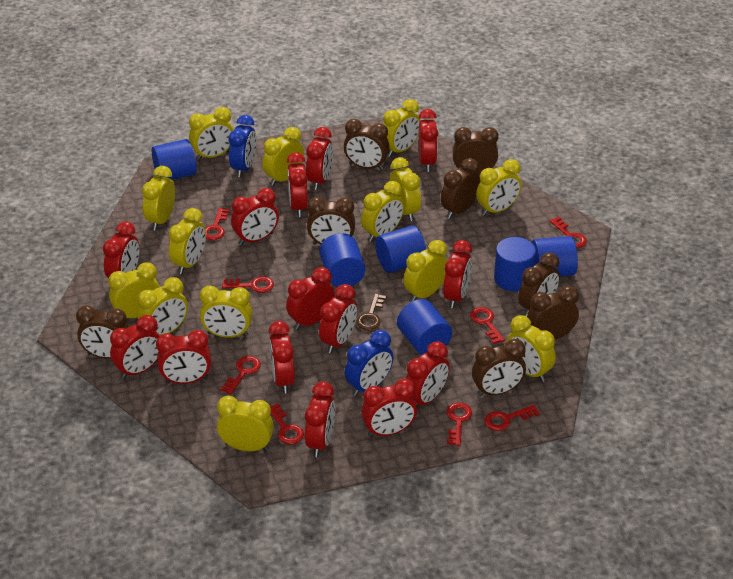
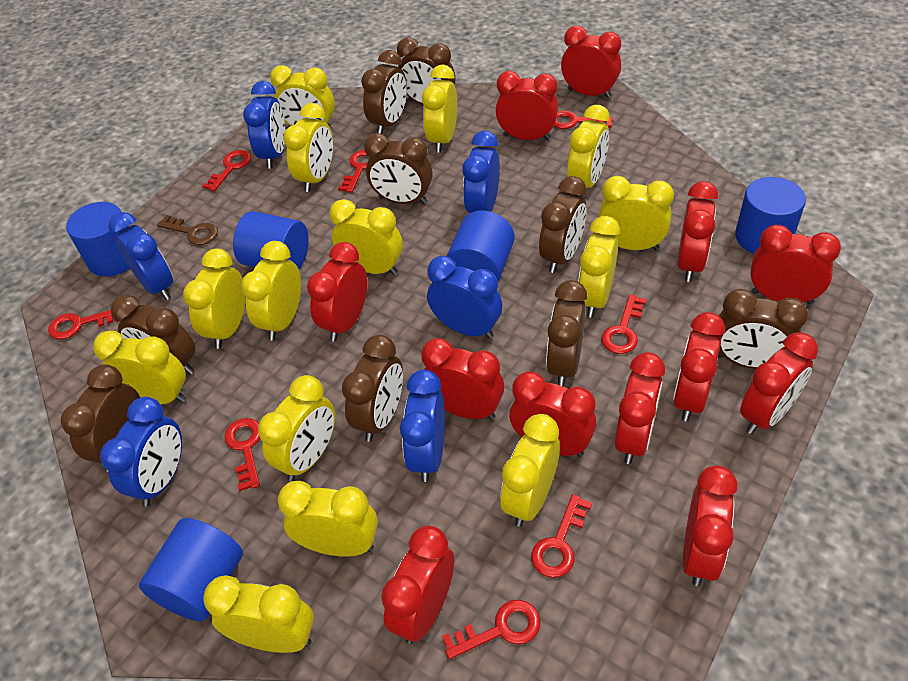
blue clock: 2 -> 6
blue cylinder: 6 -> 5
brown clock: 8 -> 9
red clock: 14 -> 12

